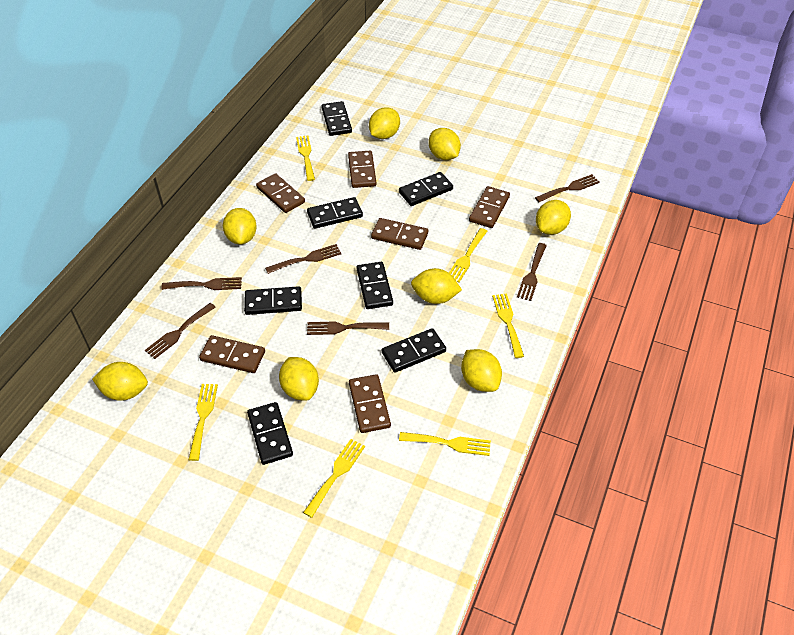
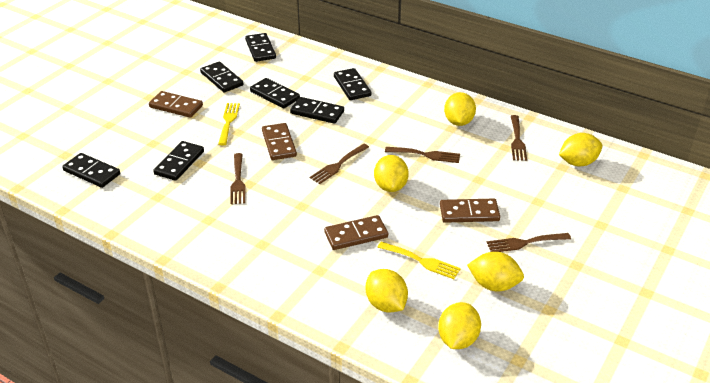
brown domino: 6 -> 4
brown fork: 6 -> 5
yellow fork: 6 -> 2
yellow lemon: 8 -> 6

